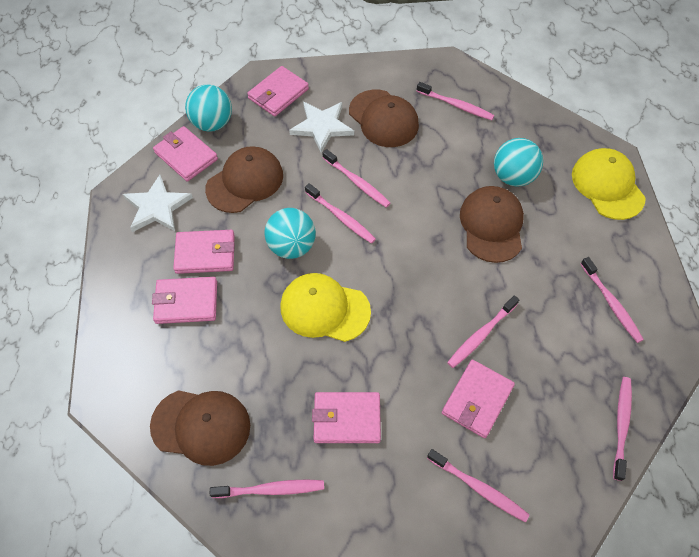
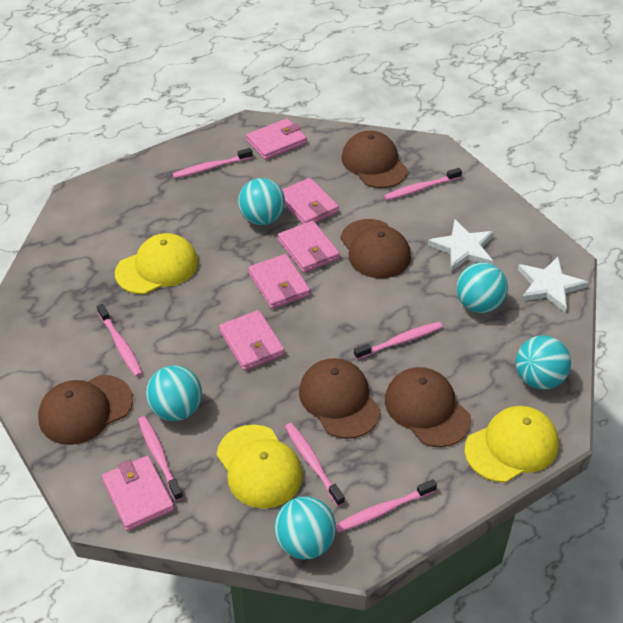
brown cap: 4 -> 5
pink toothbrush: 8 -> 7
turquoise ball: 3 -> 5
yellow cap: 2 -> 3

